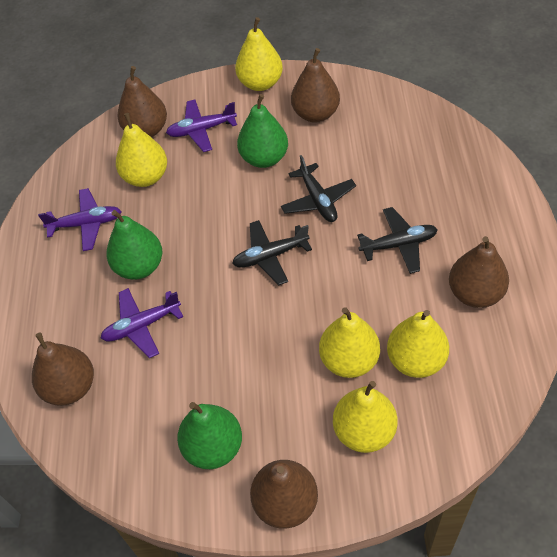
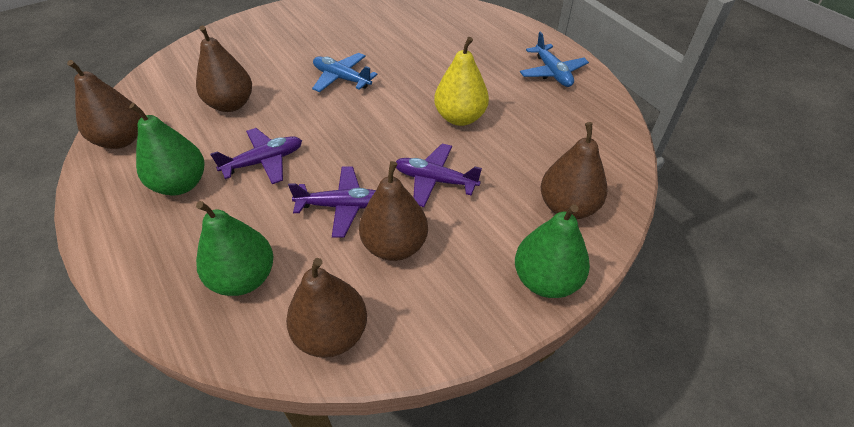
black plane: 3 -> 0
blue plane: 0 -> 2
yellow pear: 5 -> 1

